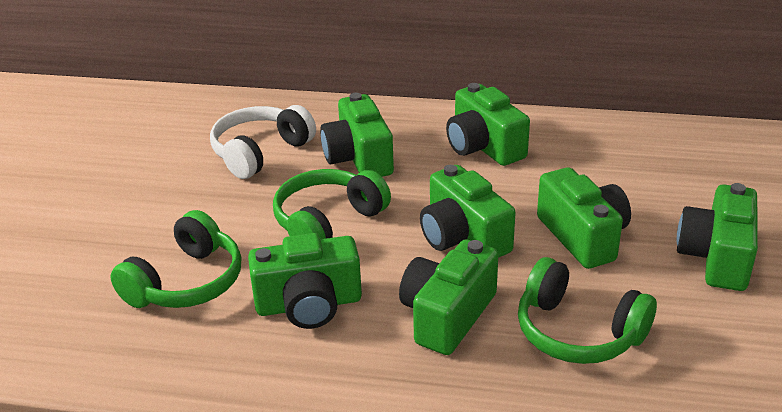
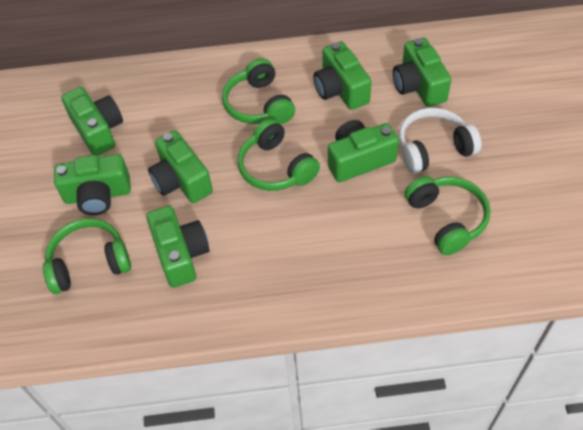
green headphones: 3 -> 4

